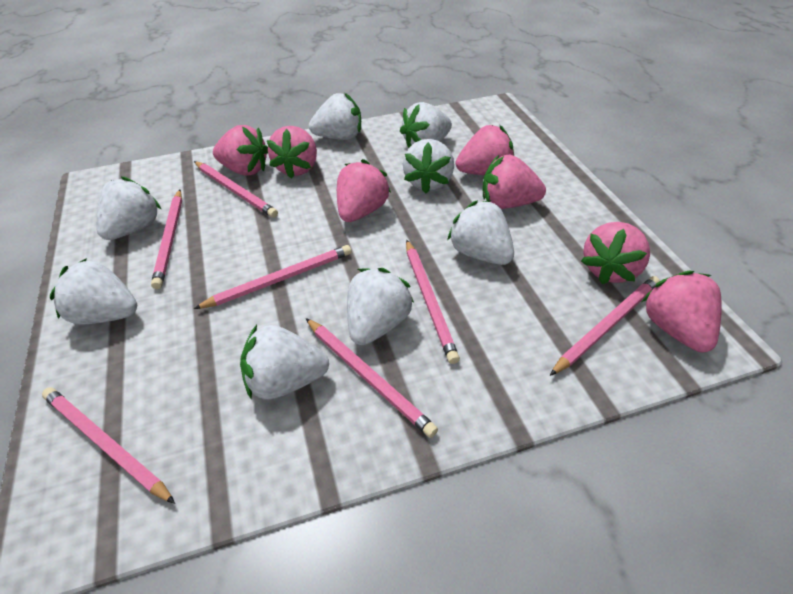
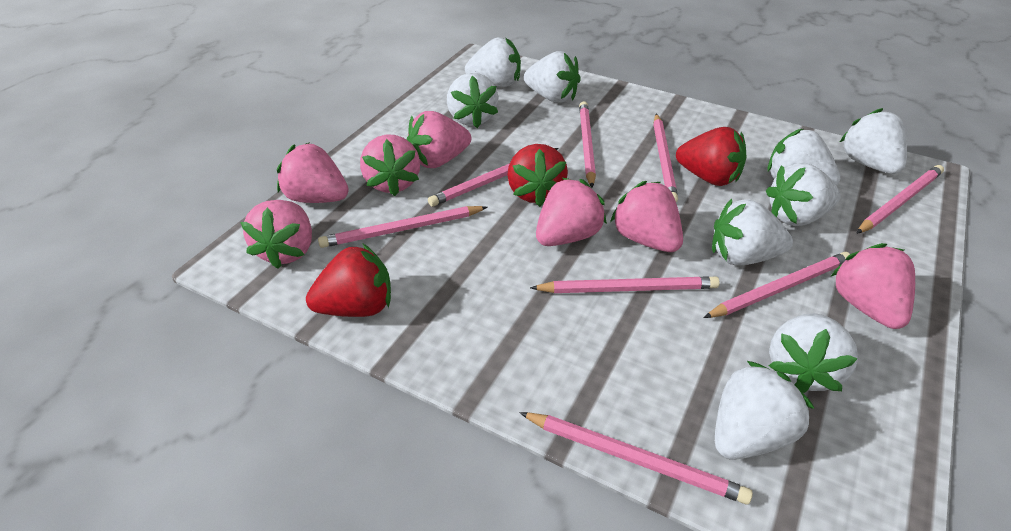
pink pencil: 7 -> 8
red strawberry: 0 -> 3
white strawberry: 8 -> 9

